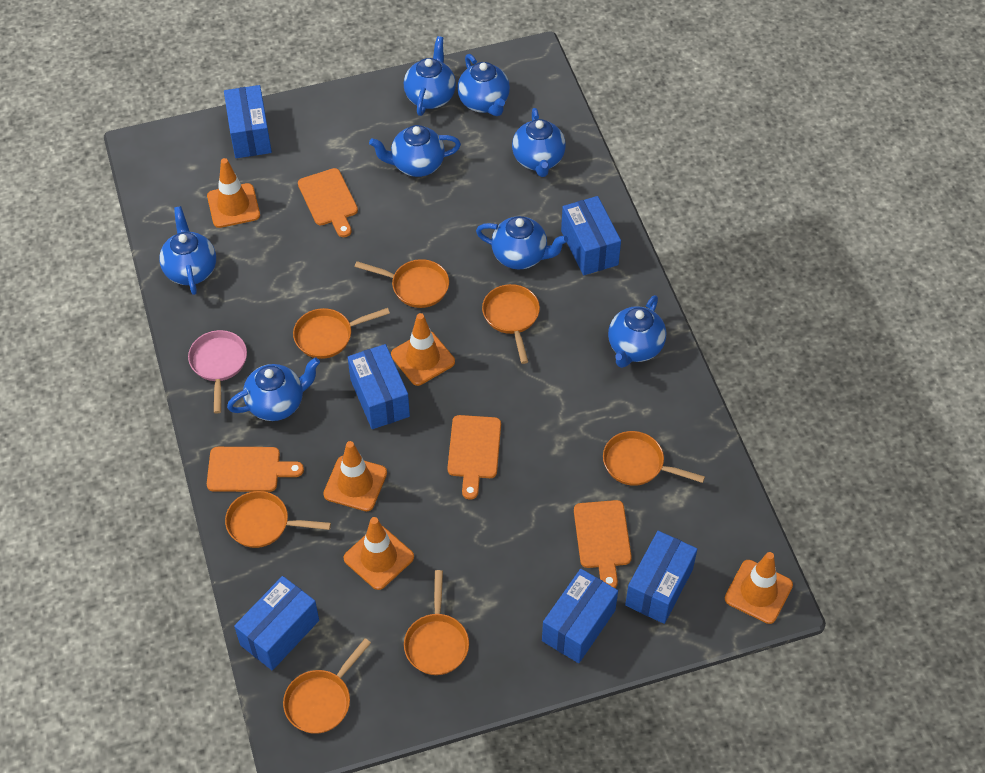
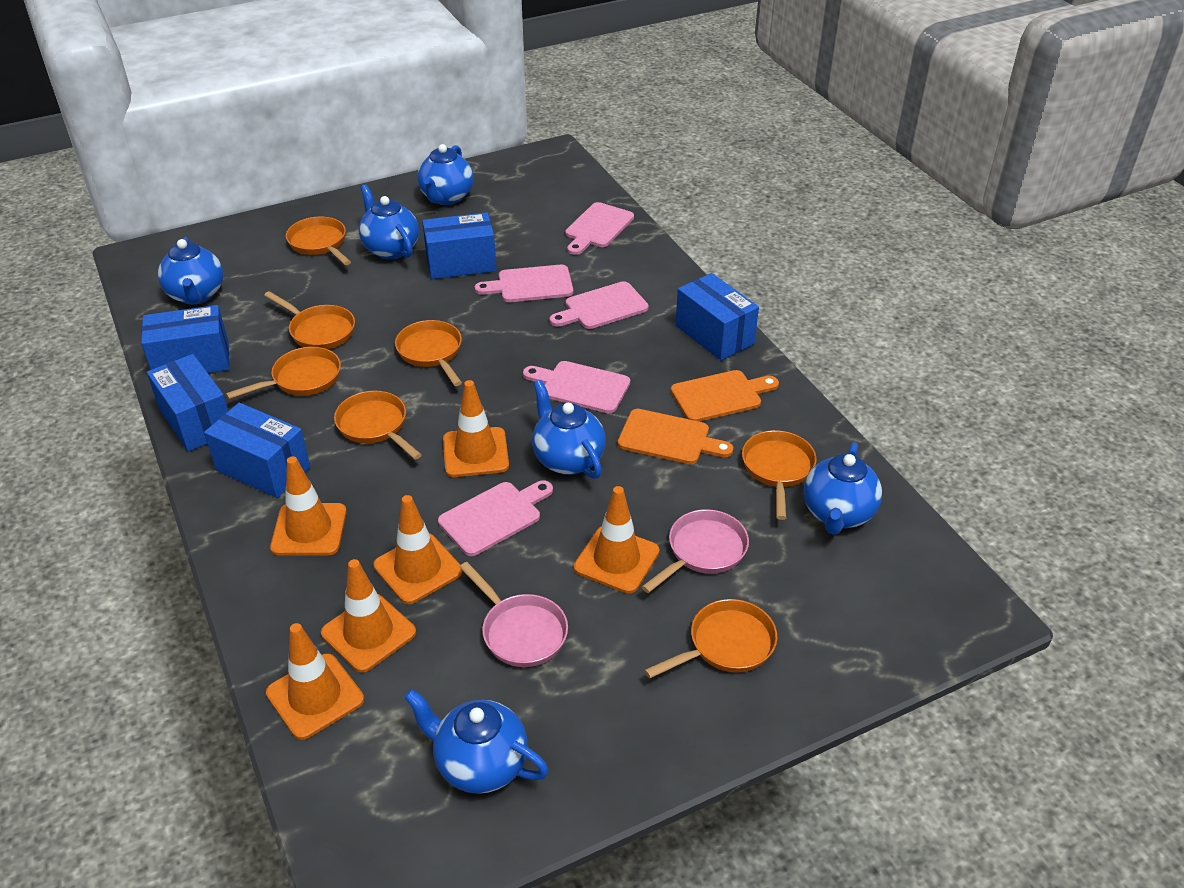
blue box: 6 -> 5
blue teapot: 8 -> 6
orange cutting board: 4 -> 2
orange traffic cone: 5 -> 6
pink cutting board: 0 -> 5
pink pan: 1 -> 2

